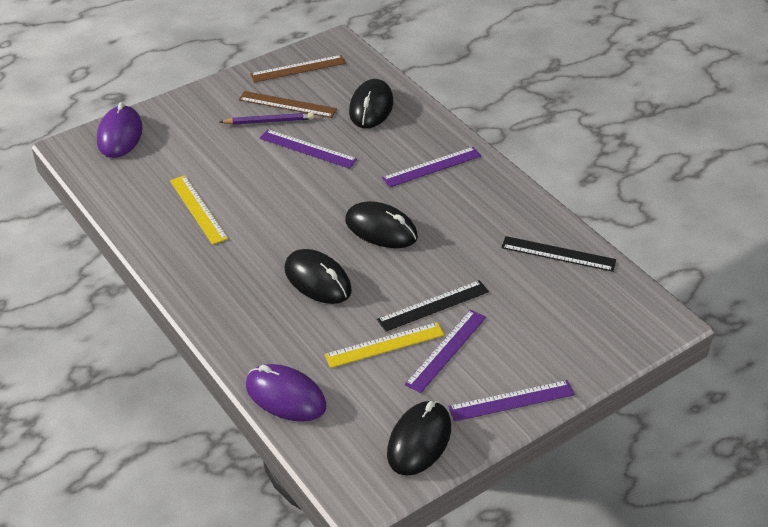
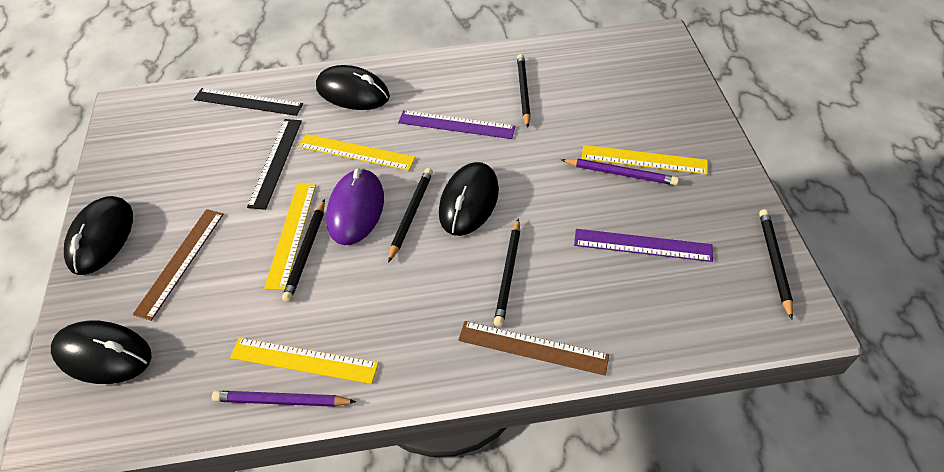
black pencil: 0 -> 5
purple mouse: 2 -> 1
purple pencil: 1 -> 2
purple ruler: 4 -> 2
yellow ruler: 2 -> 4

